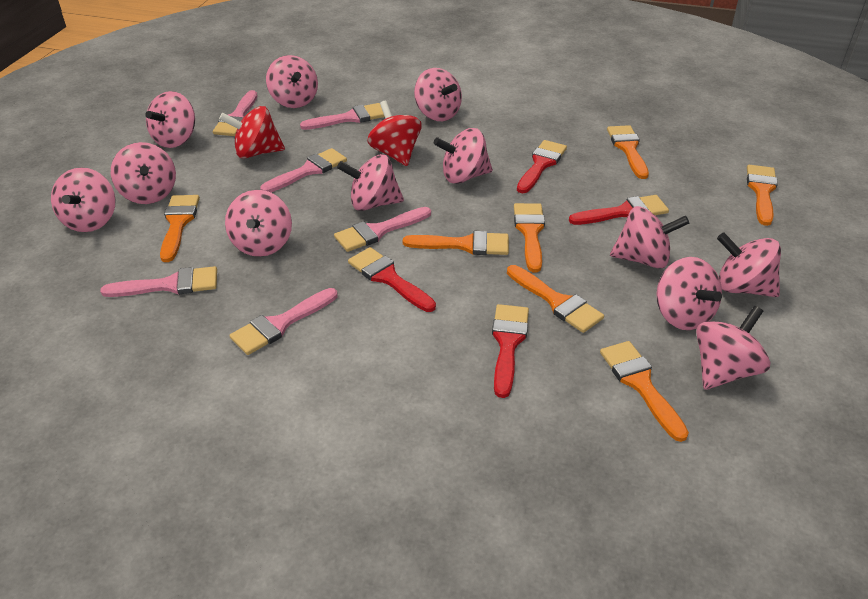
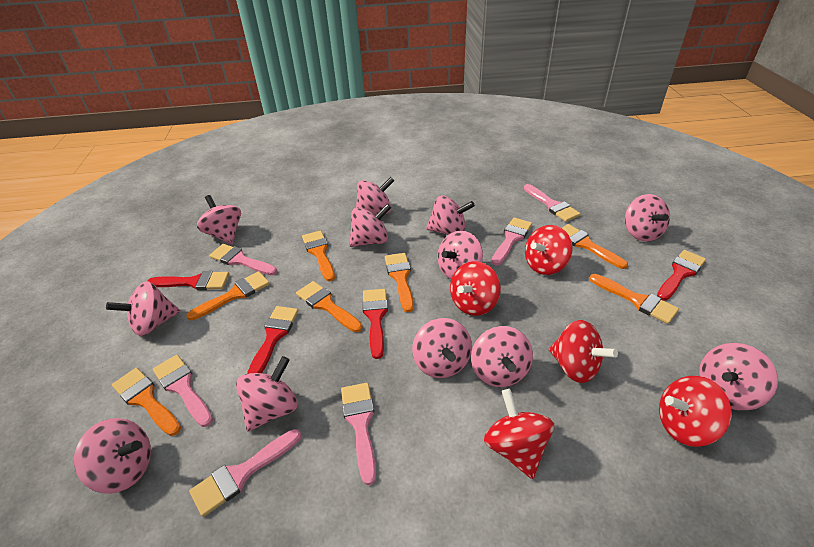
red spinning top: 2 -> 5

